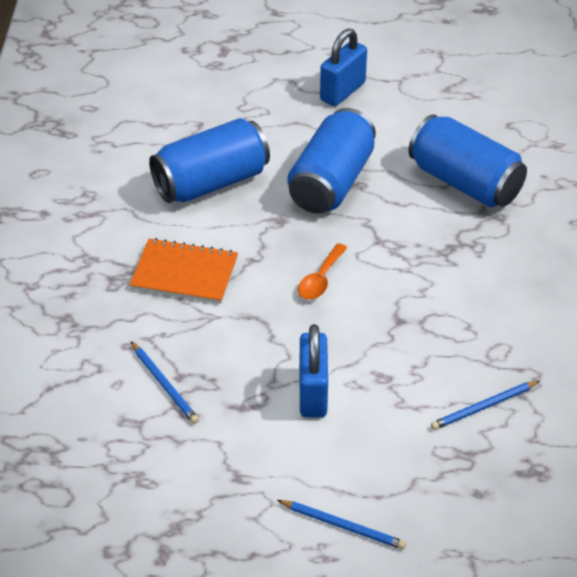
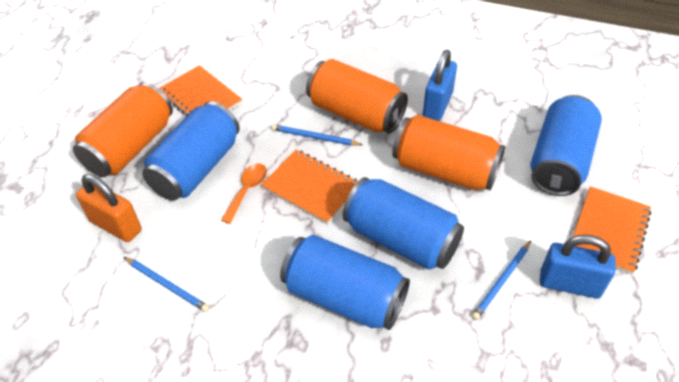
blue can: 3 -> 4
orange can: 0 -> 3
orange notebook: 1 -> 3
orange padlock: 0 -> 1

